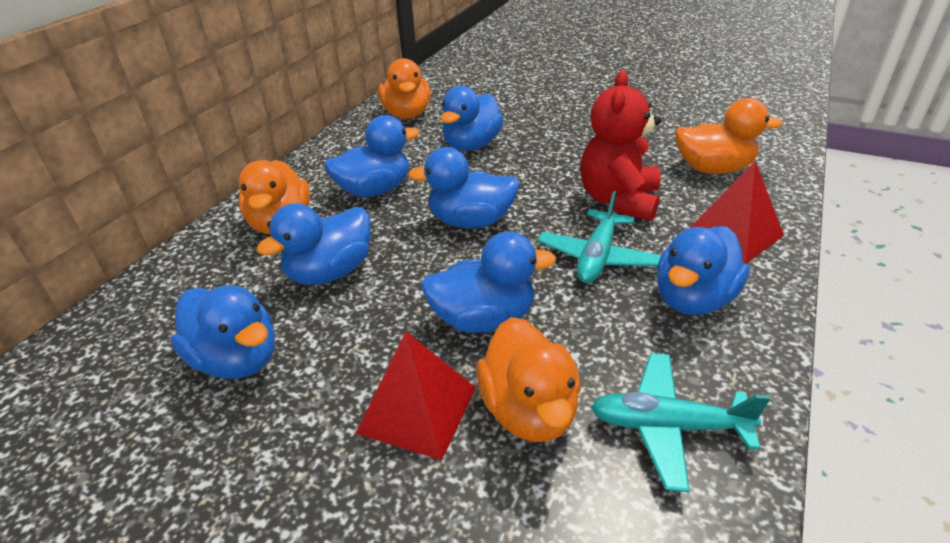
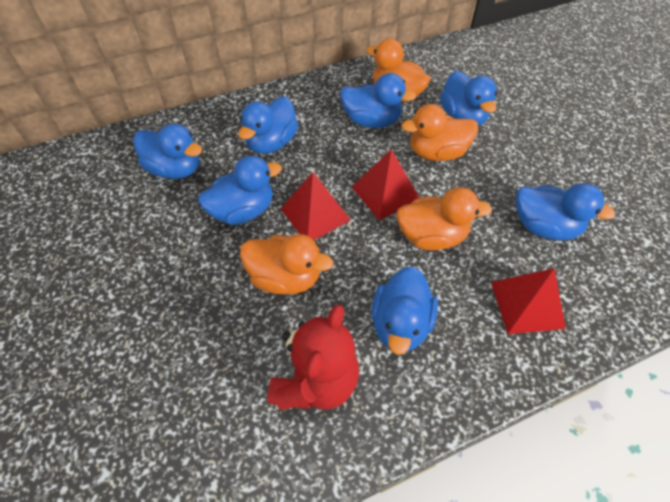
red pyramid: 2 -> 3
turquoise plane: 2 -> 0

